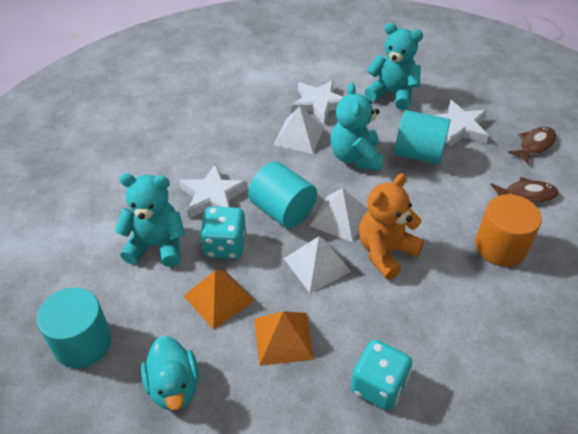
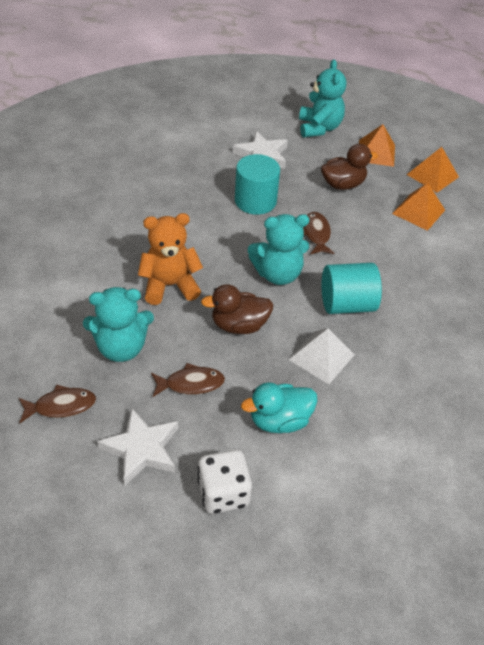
brown duck: 0 -> 2
brown fish: 2 -> 3
orange cylinder: 1 -> 0
orange pyramid: 2 -> 3
turquoise cylinder: 3 -> 2
turquoise dice: 2 -> 0
white dice: 0 -> 1
white pyramid: 3 -> 1
white star: 3 -> 2

